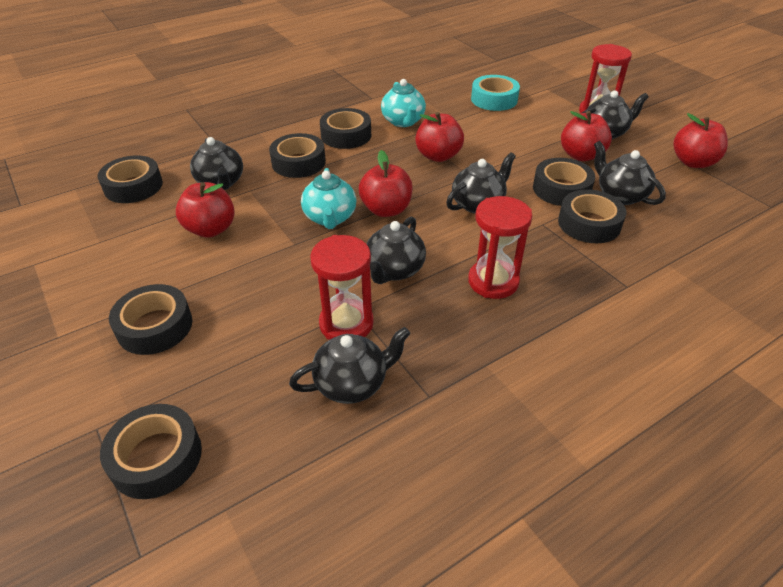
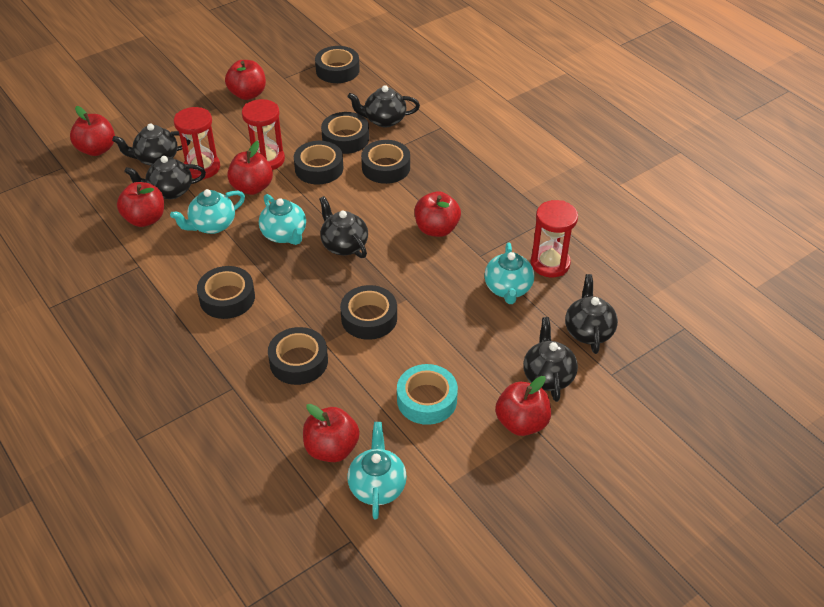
red apple: 5 -> 7
turquoise teapot: 2 -> 4

